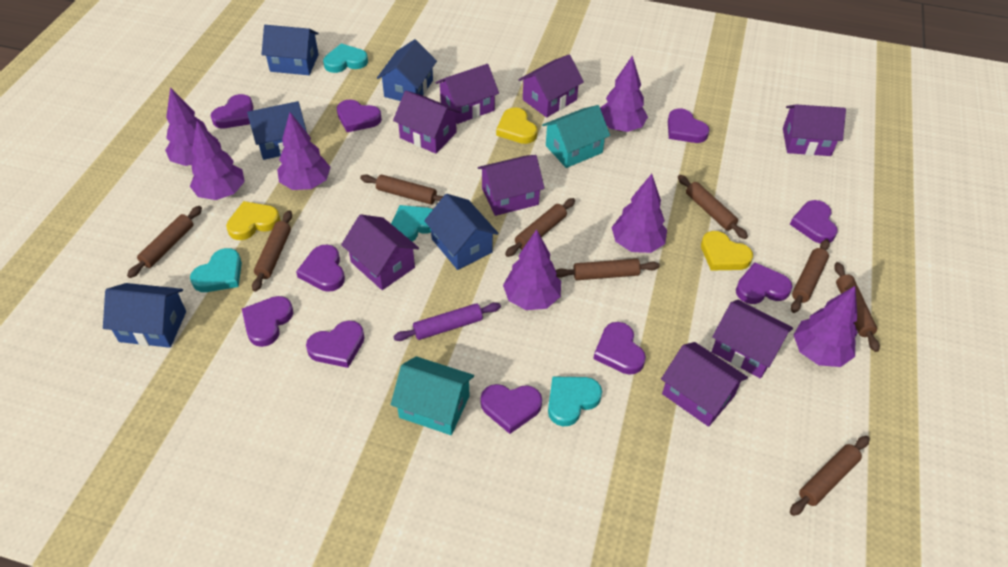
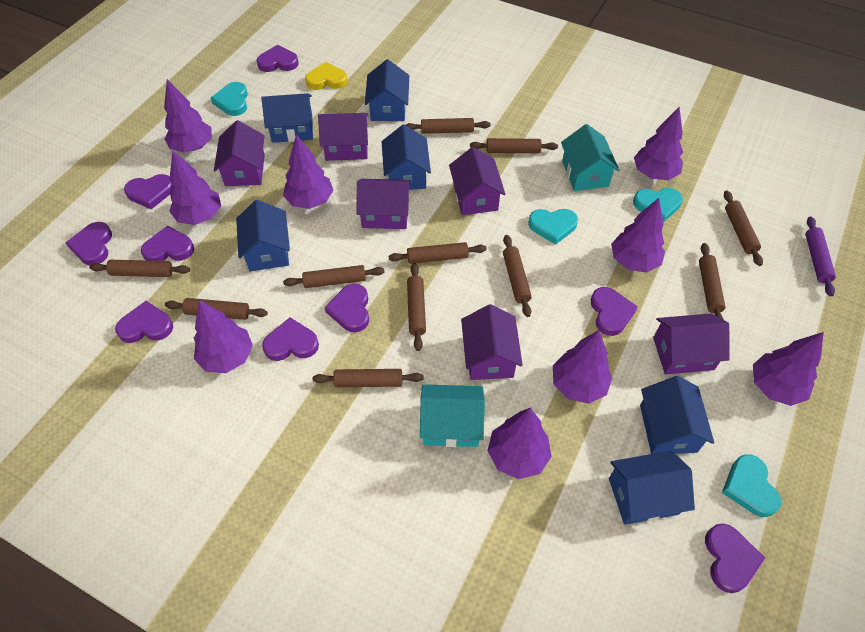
blue house: 5 -> 6
brown rolling pin: 9 -> 11
purple heart: 10 -> 9
purple house: 8 -> 6
purple tree: 7 -> 9
yellow heart: 3 -> 1

